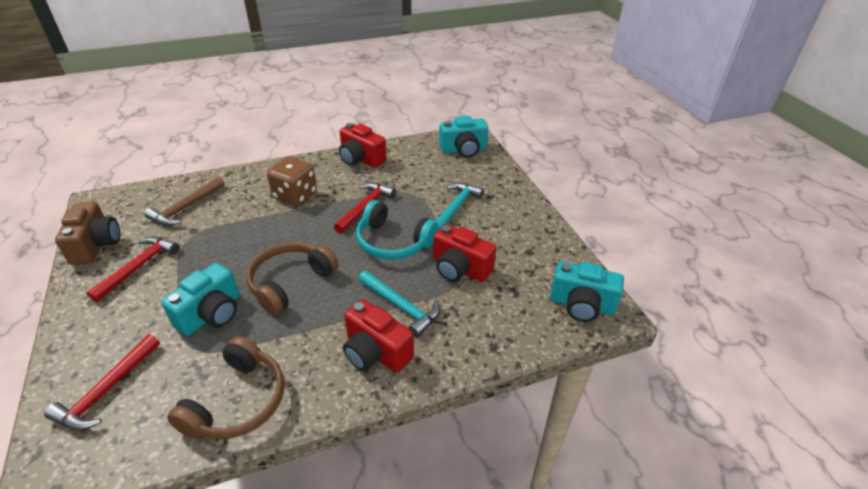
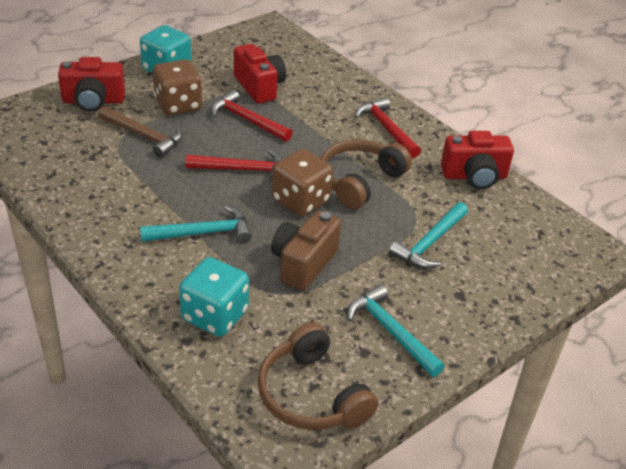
brown dice: 1 -> 2
turquoise camera: 3 -> 0
turquoise dice: 0 -> 2
turquoise hammer: 2 -> 3
turquoise headphones: 1 -> 0

